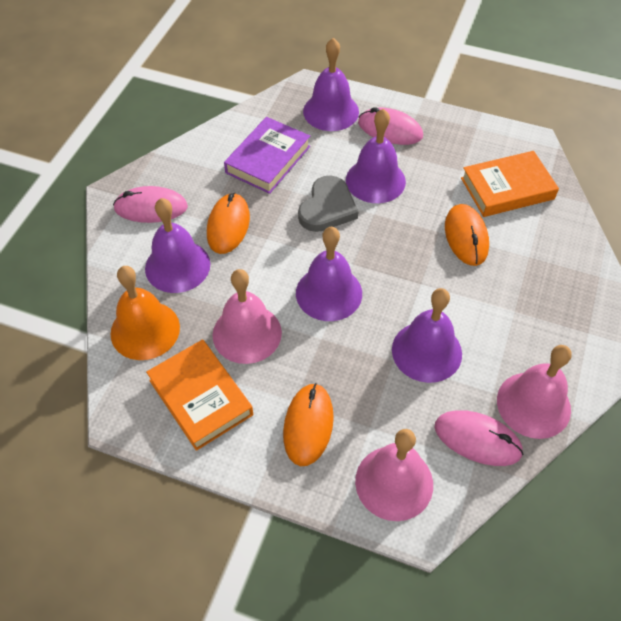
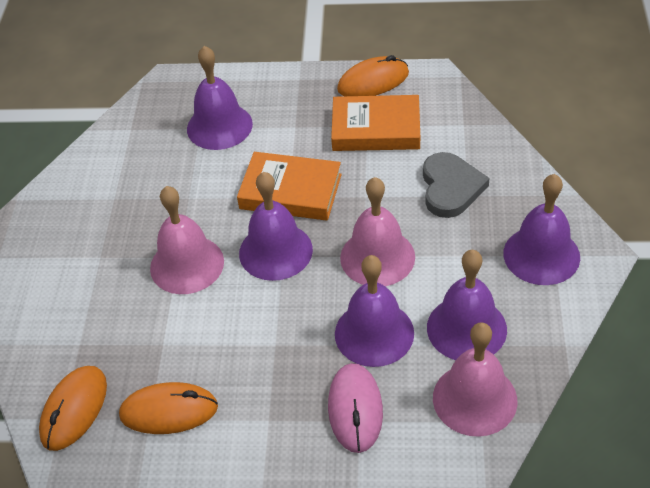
orange bell: 1 -> 0
pink mouse: 3 -> 1
purple book: 1 -> 0

